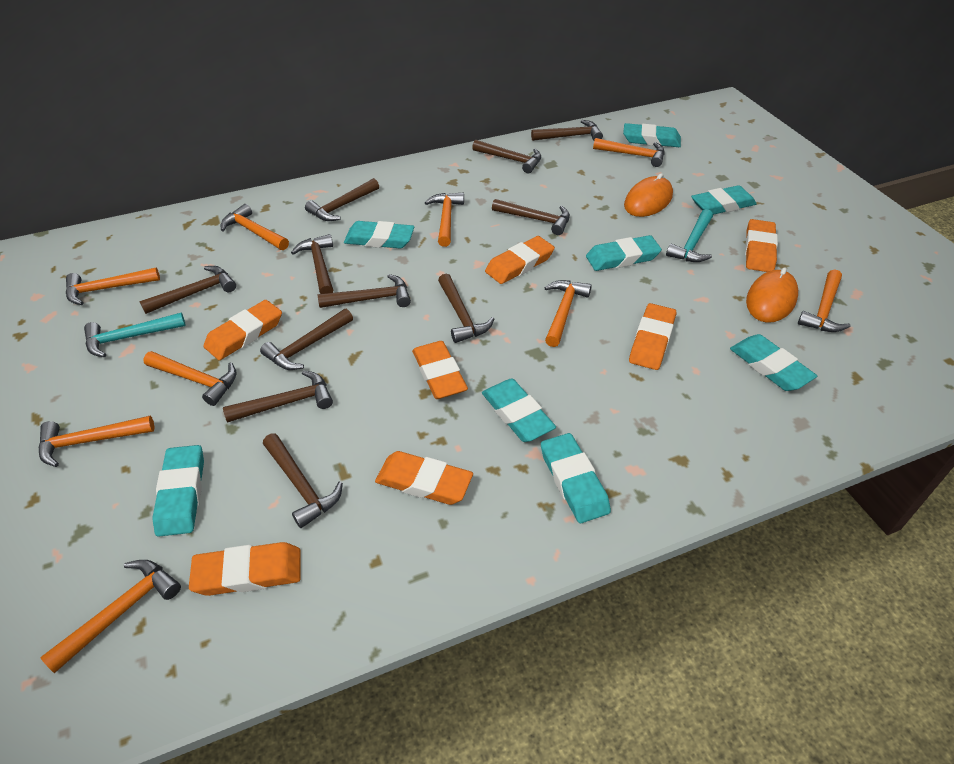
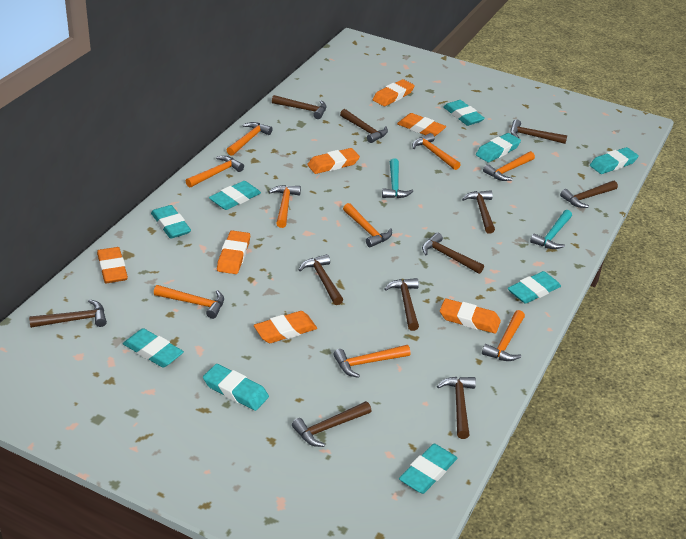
orange mouse: 2 -> 0
turquoise eraser: 8 -> 9

